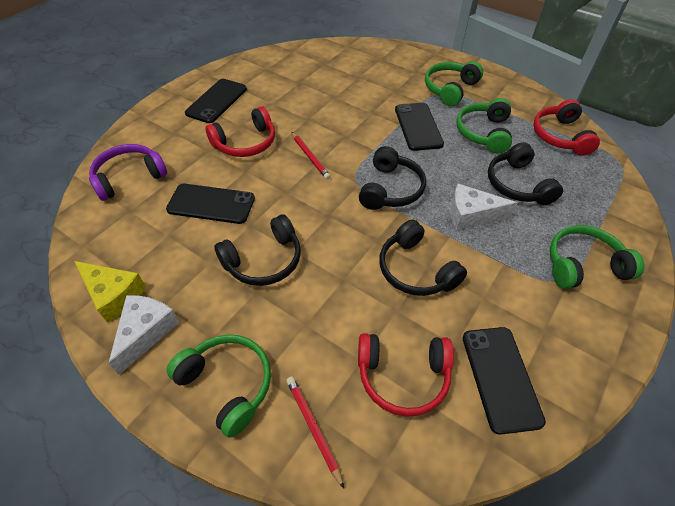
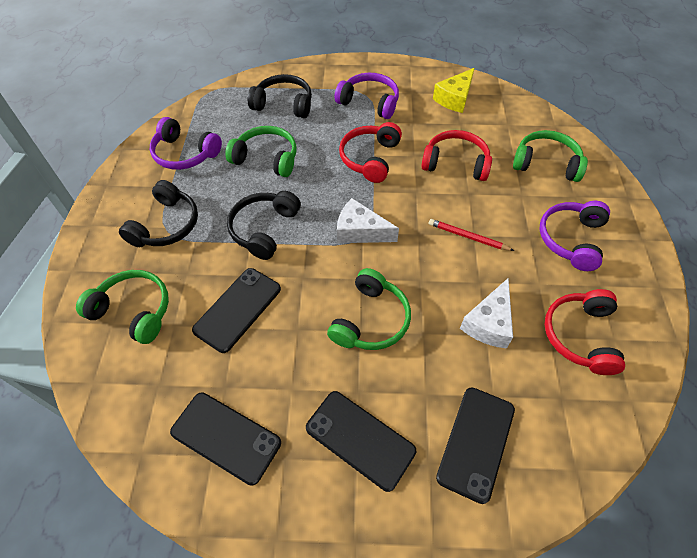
black headphones: 4 -> 3
purple headphones: 1 -> 3
red pencil: 2 -> 1

